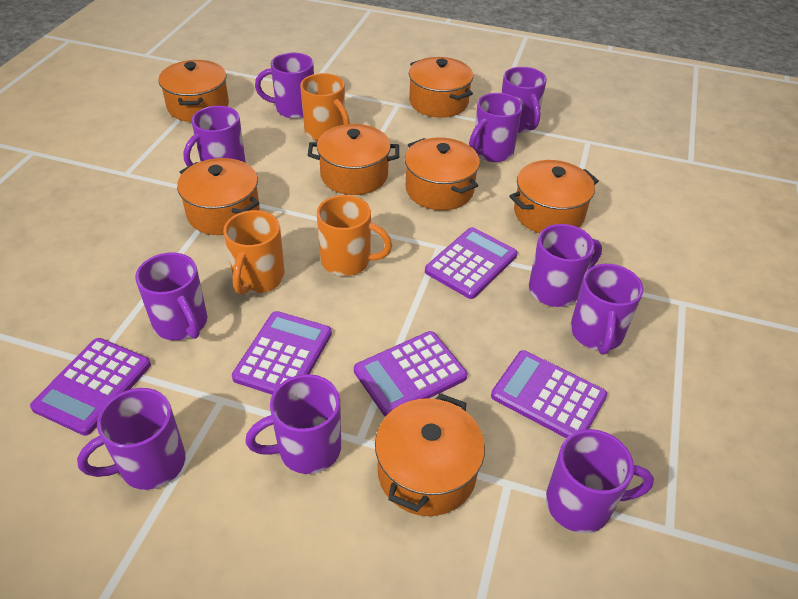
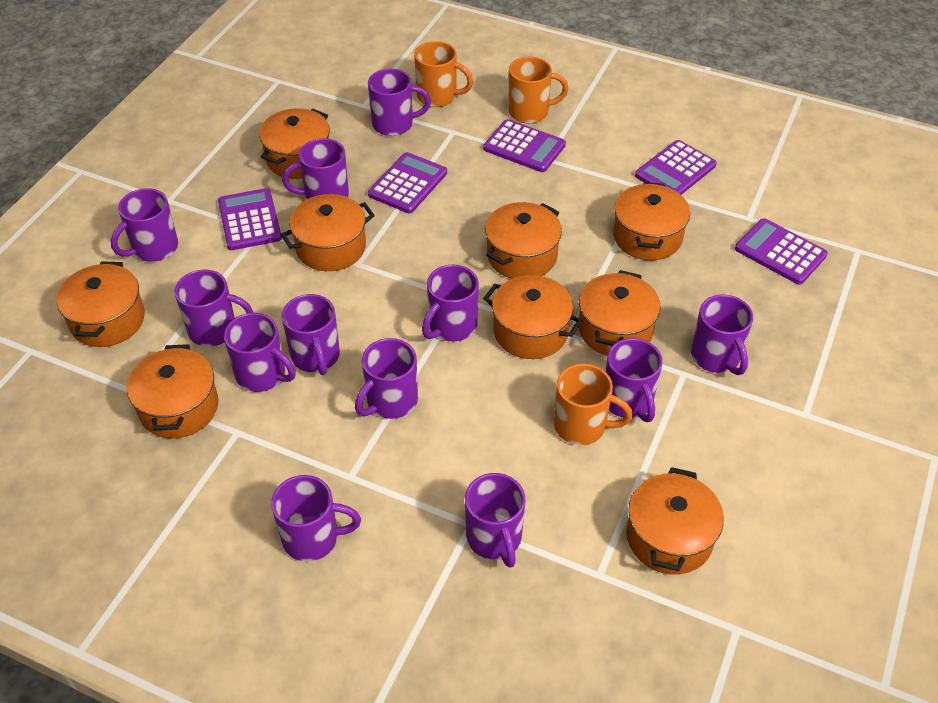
orange pot: 7 -> 9
purple mug: 10 -> 12

